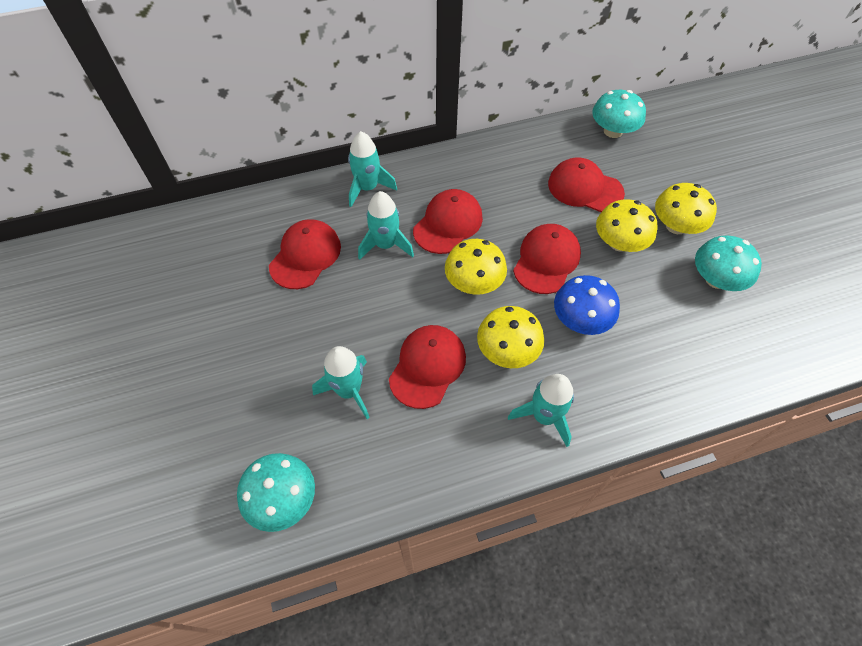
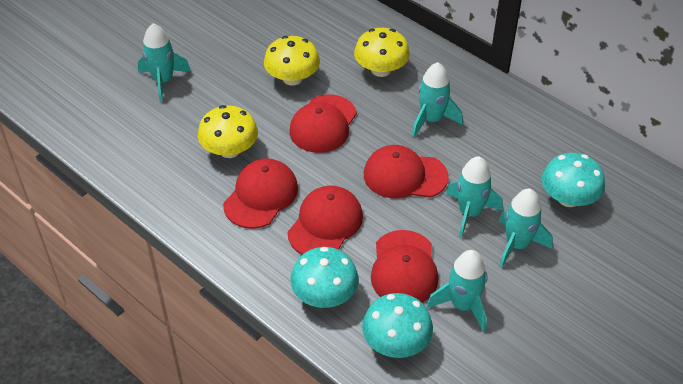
blue mushroom: 1 -> 0
turquoise rocket: 4 -> 5
yellow mushroom: 4 -> 3

